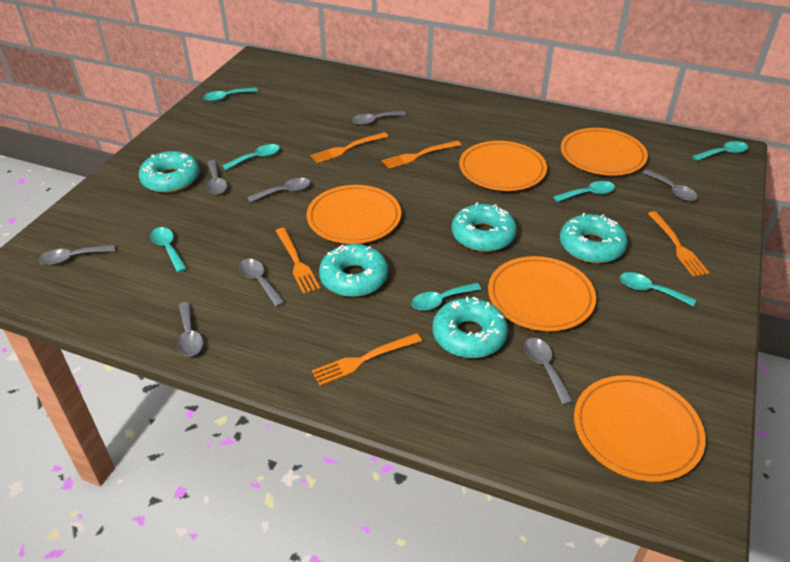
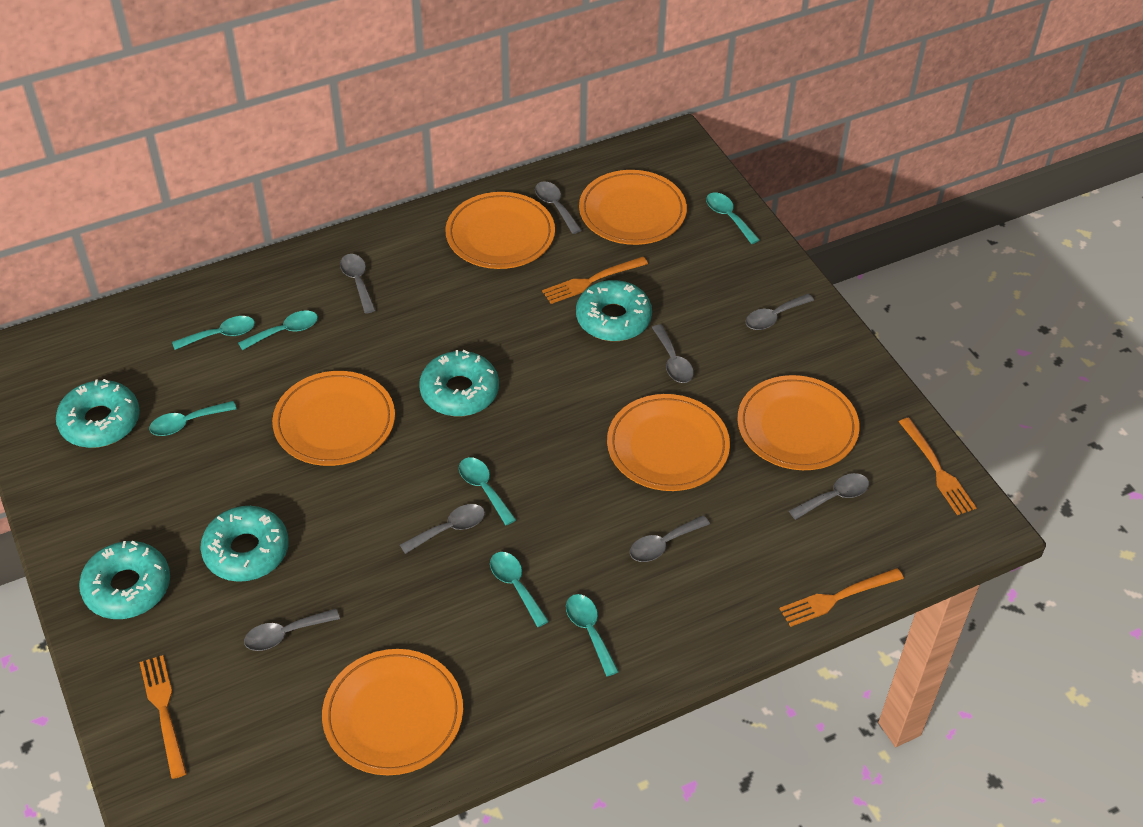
orange fork: 5 -> 4
orange plate: 5 -> 6

